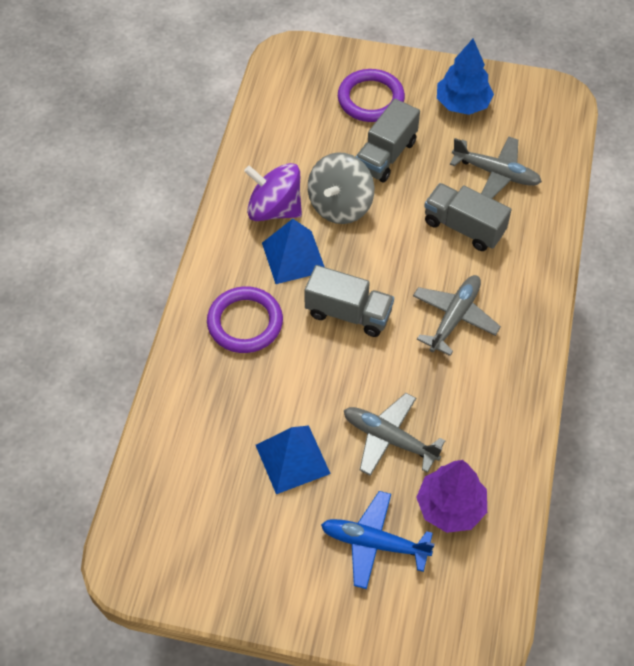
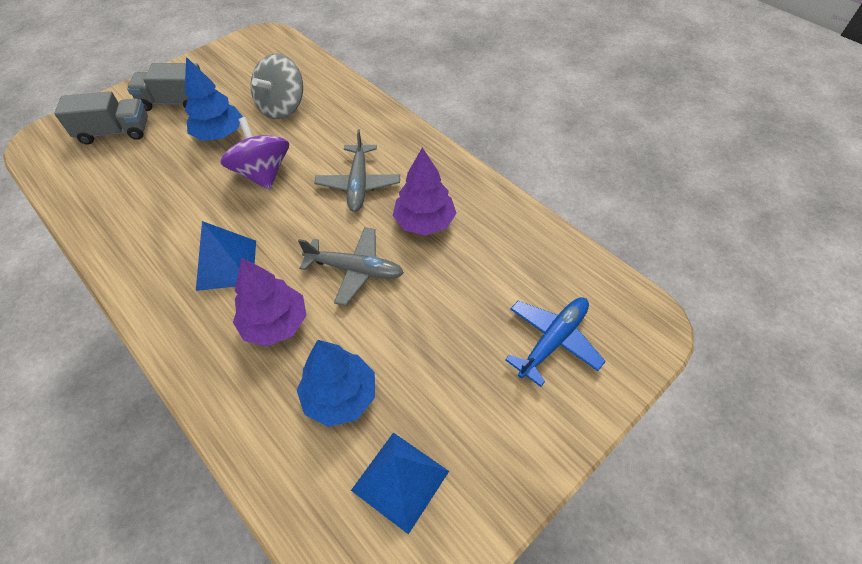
blue tree: 1 -> 2
grey plane: 3 -> 2
grey truck: 3 -> 2
purple ring: 2 -> 0
purple tree: 1 -> 2

